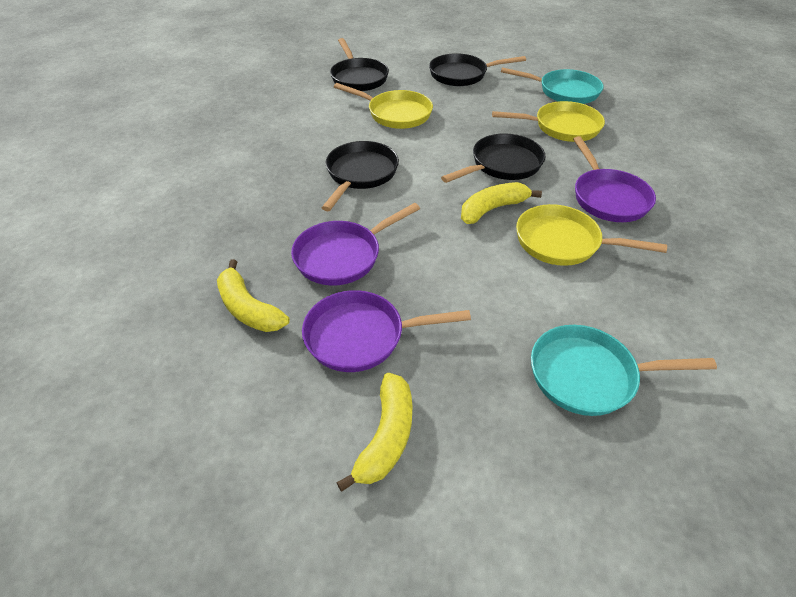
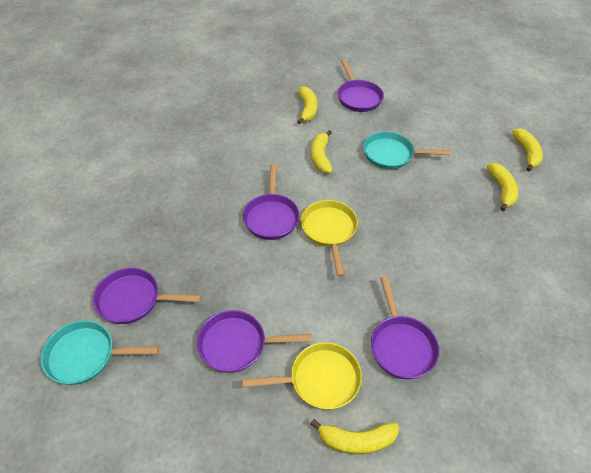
black pan: 4 -> 0
purple pan: 3 -> 5
yellow banana: 3 -> 5
yellow pan: 3 -> 2

